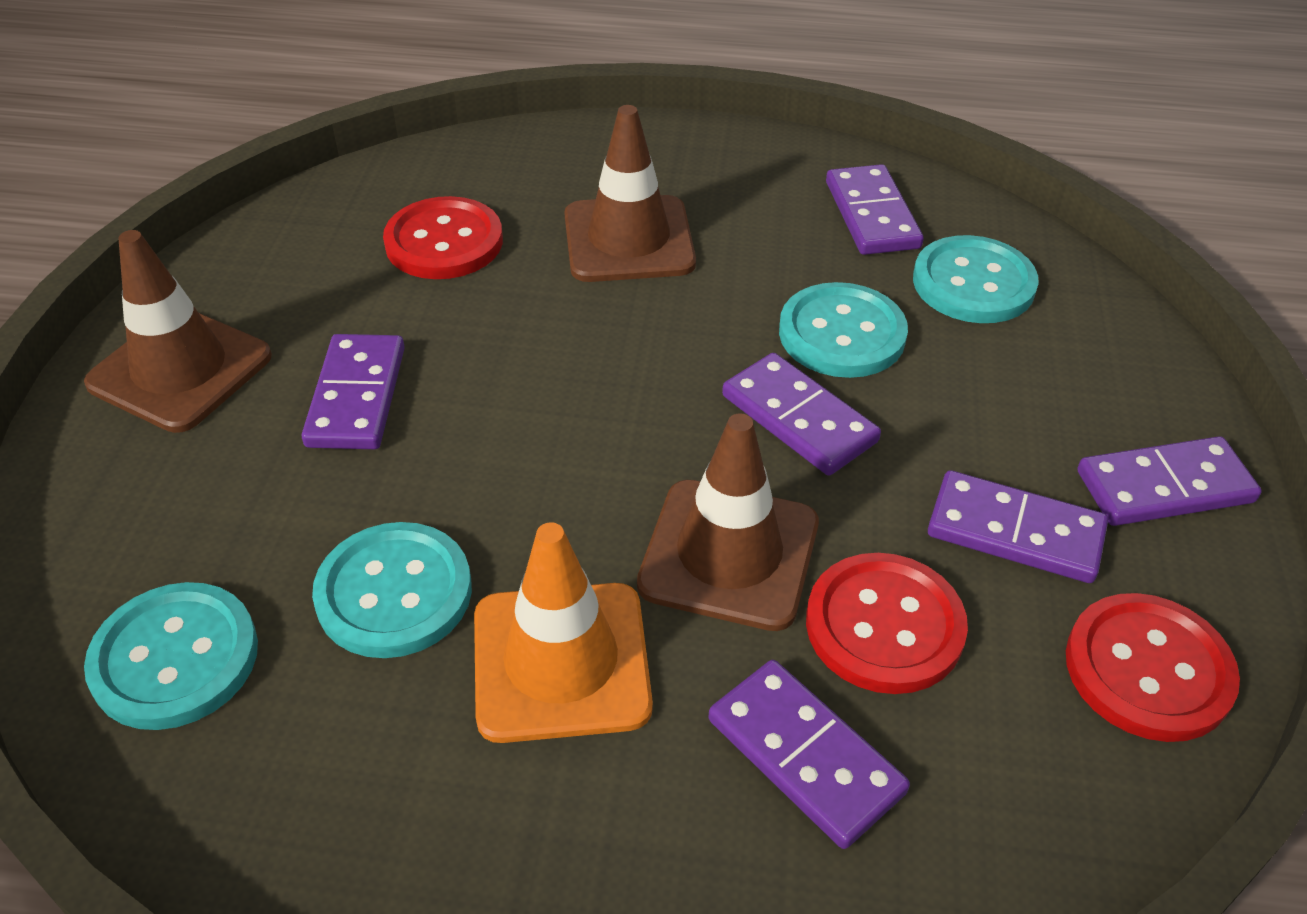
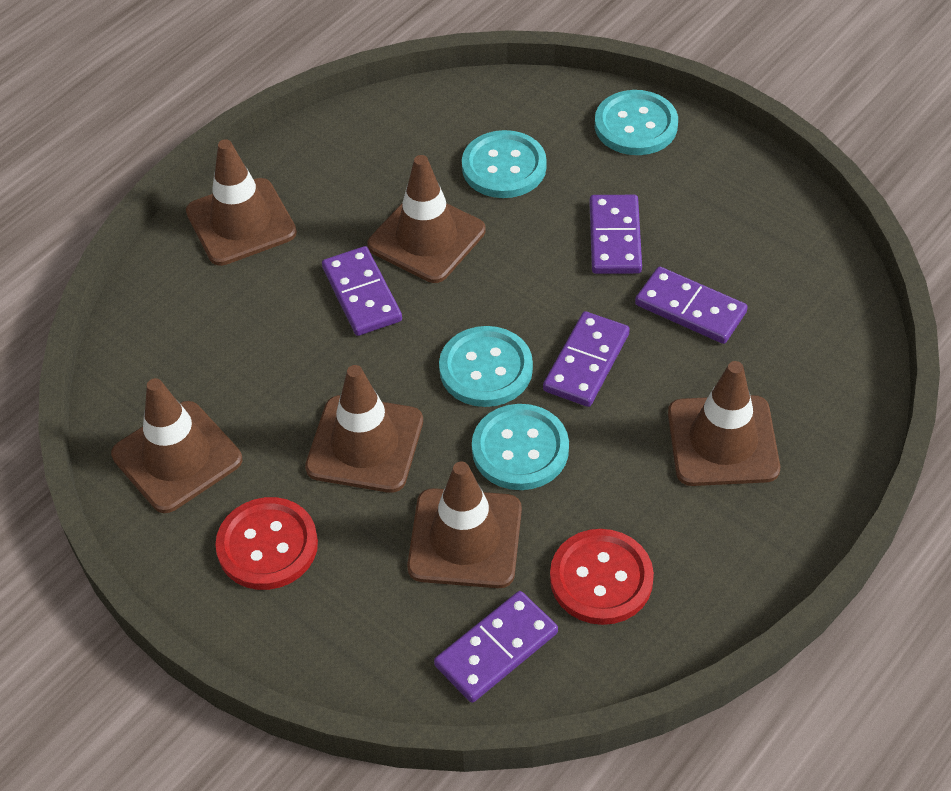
brown traffic cone: 3 -> 6
orange traffic cone: 1 -> 0
purple domino: 6 -> 5
red button: 3 -> 2

